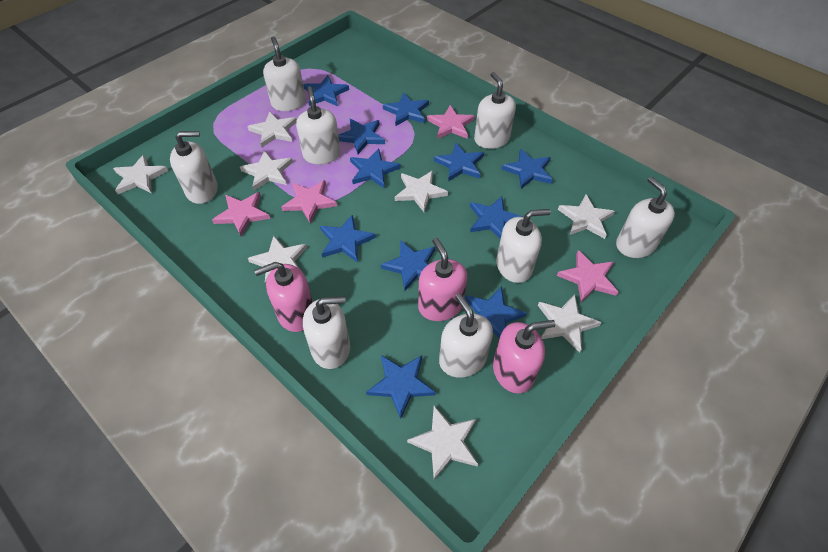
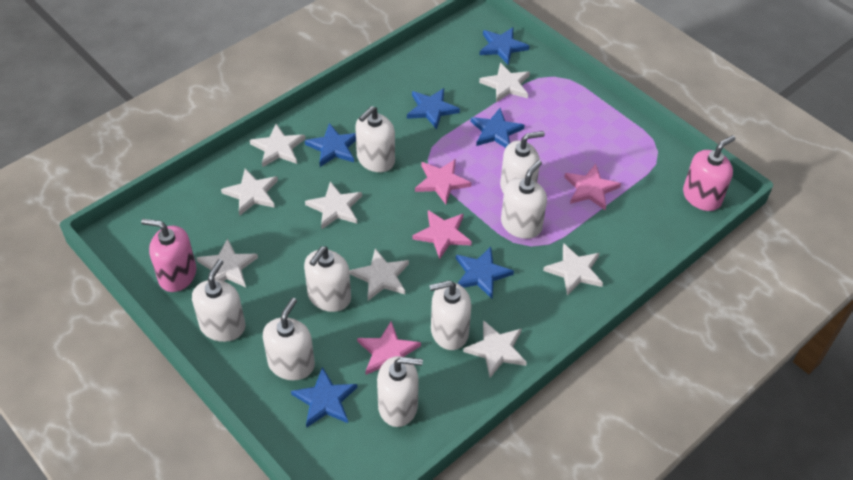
blue star: 11 -> 6
pink soap dispenser: 3 -> 2

